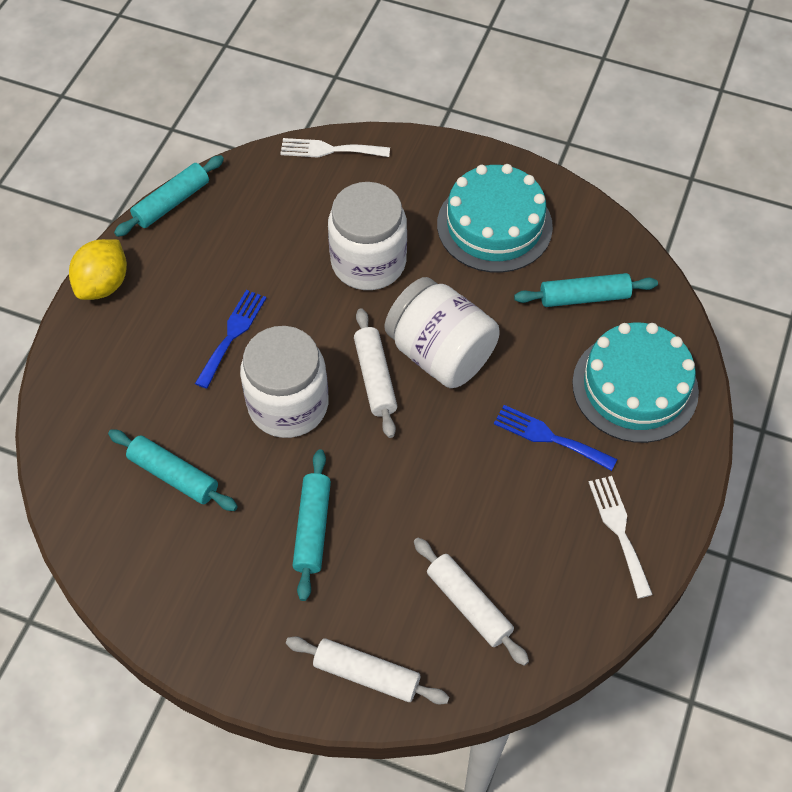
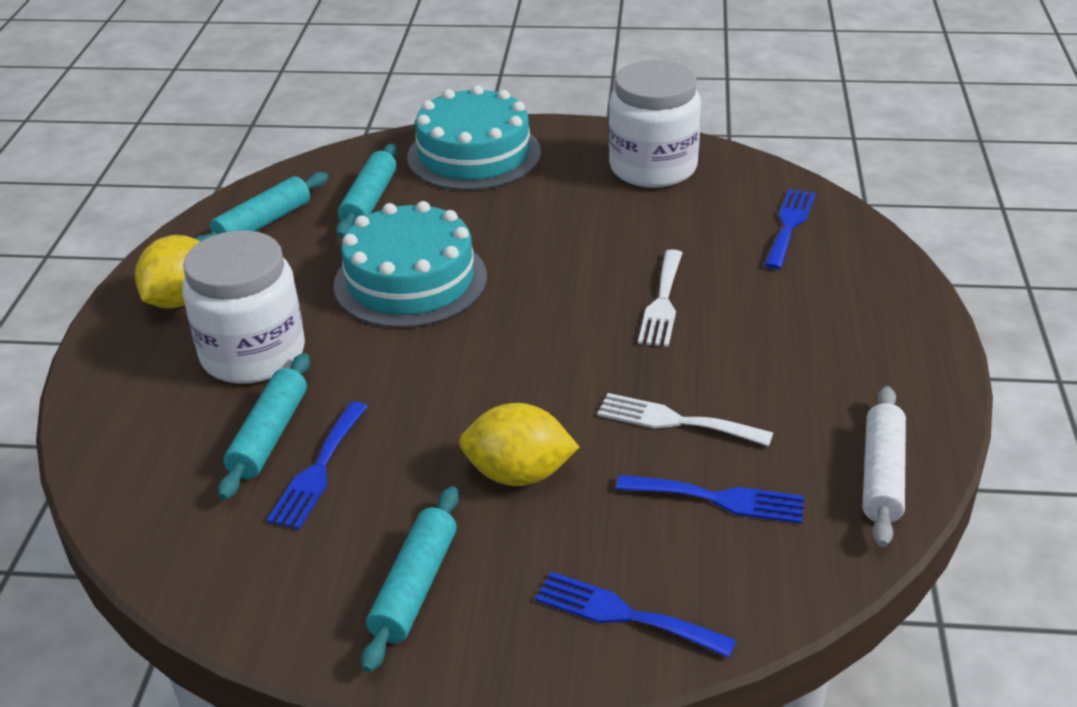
blue fork: 2 -> 4
white jar: 3 -> 2
white rolling pin: 3 -> 1
yellow lemon: 1 -> 2

